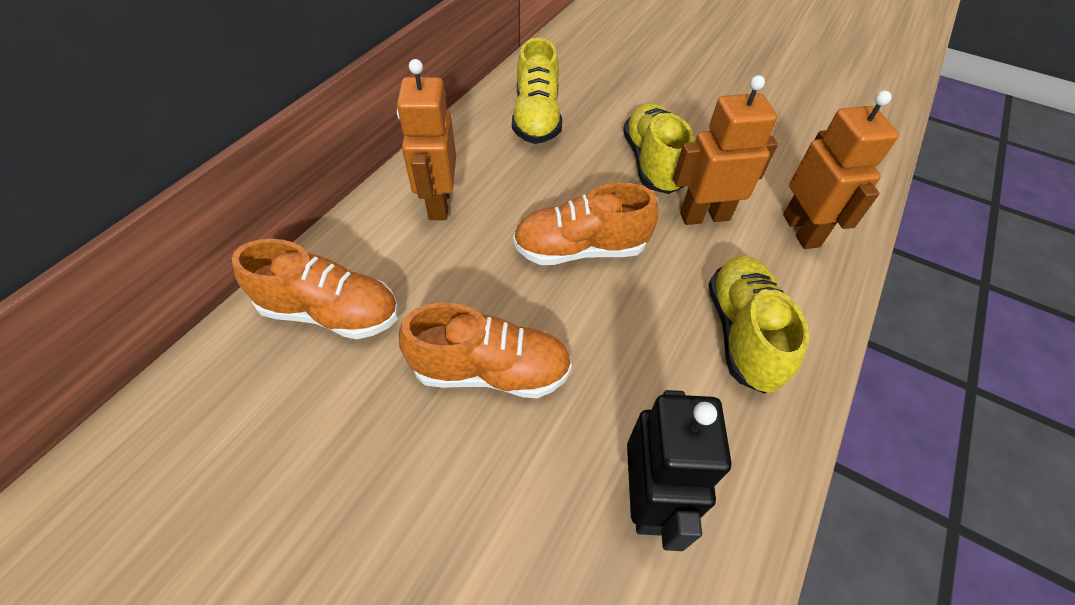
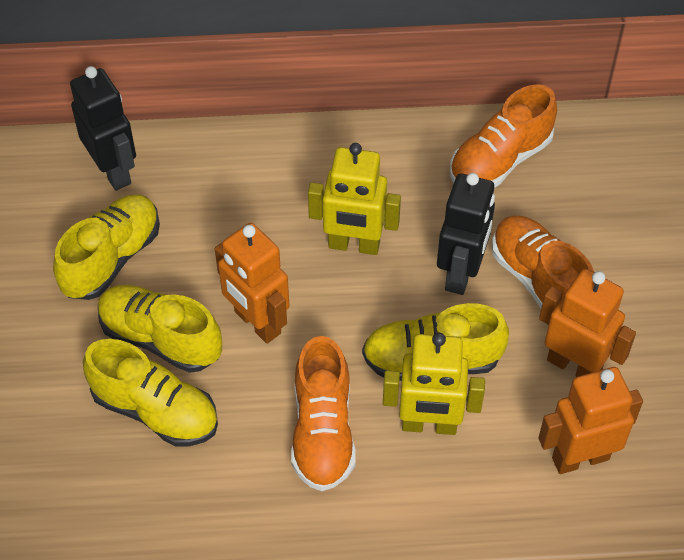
black robot: 1 -> 2
yellow robot: 0 -> 2
yellow shoe: 3 -> 4

